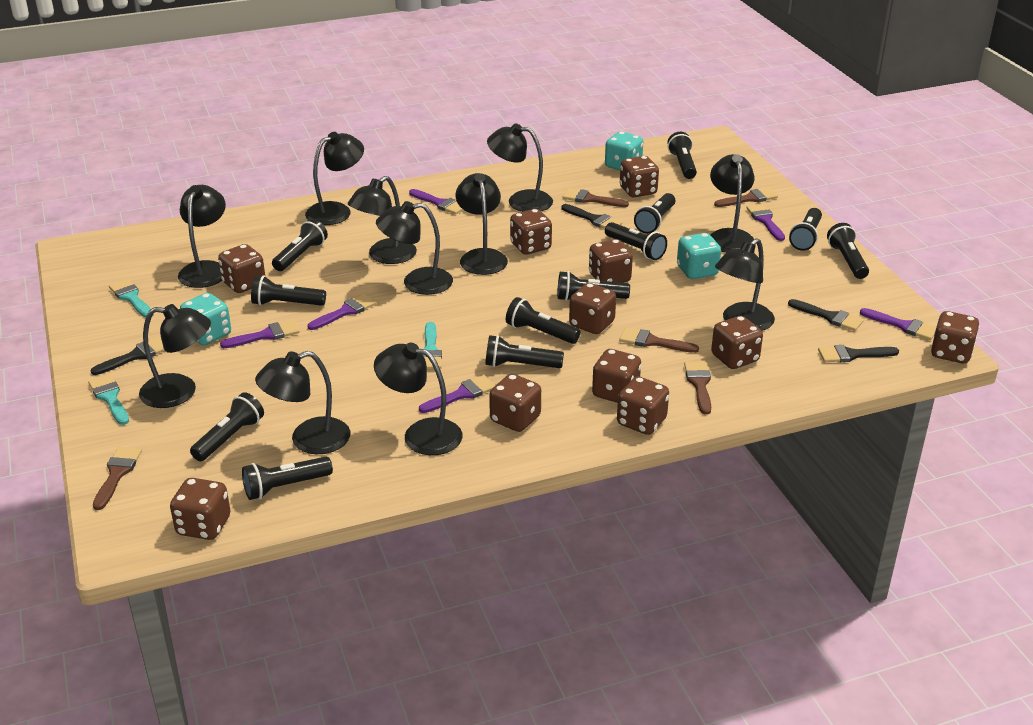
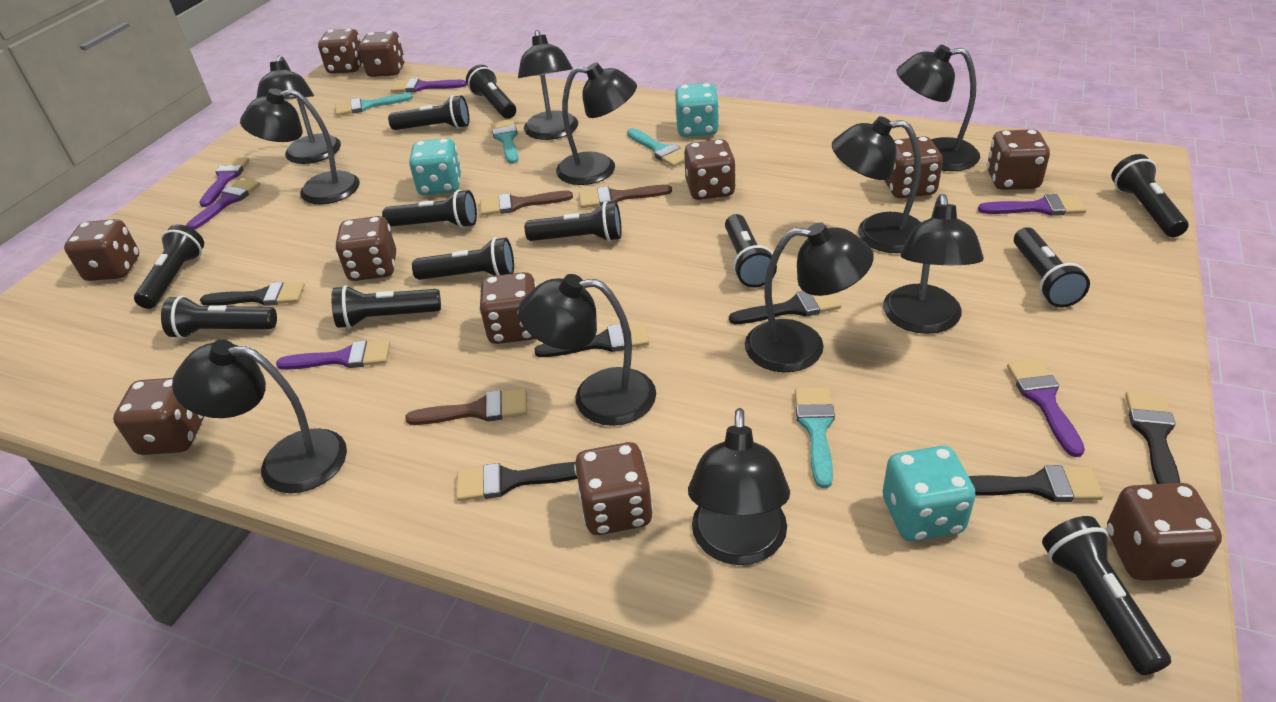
black brush: 4 -> 6
brown brush: 5 -> 3
turquoise brush: 3 -> 4

